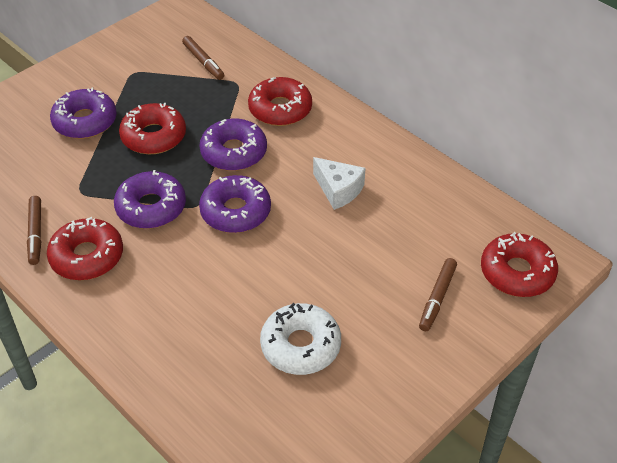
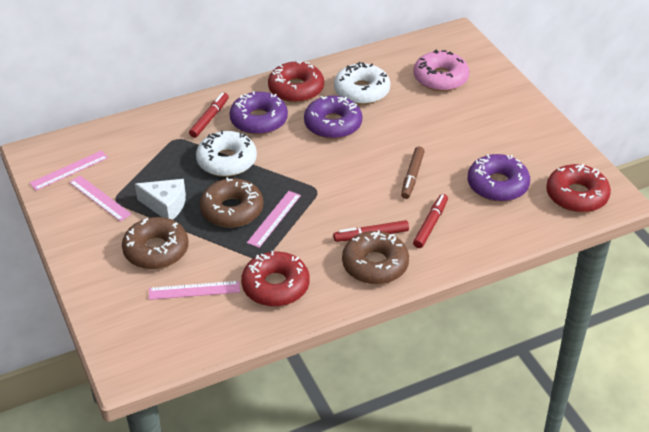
brown donut: 0 -> 3
brown marker: 3 -> 1
pink donut: 0 -> 1
pink ruler: 0 -> 4
purple donut: 4 -> 3
red donut: 4 -> 3
red marker: 0 -> 3
white donut: 1 -> 2

